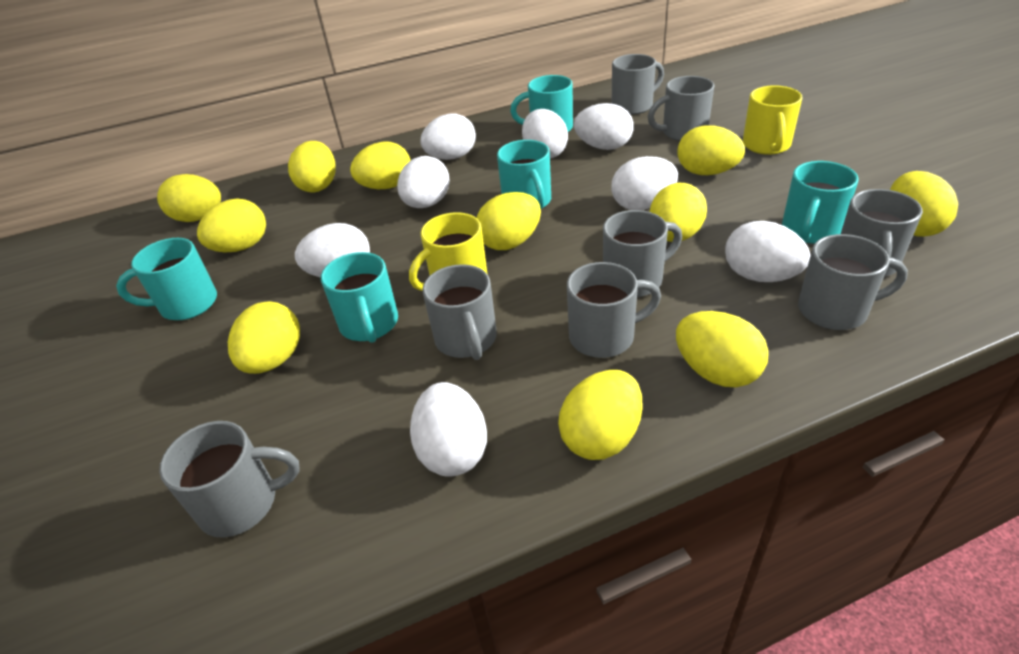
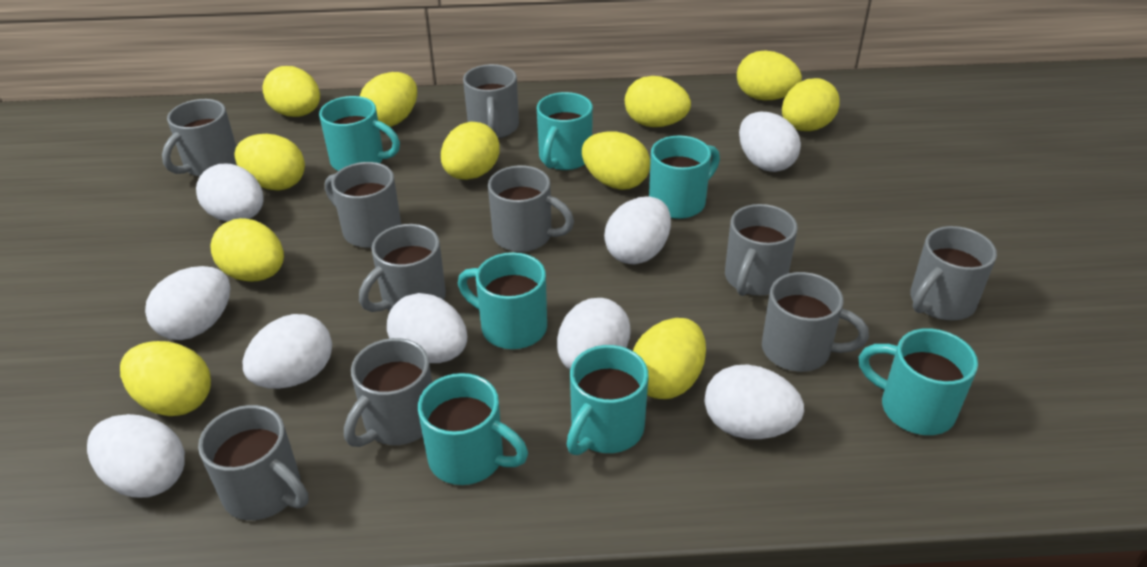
grey mug: 8 -> 10
turquoise mug: 5 -> 7
white egg: 8 -> 9
yellow mug: 2 -> 0

